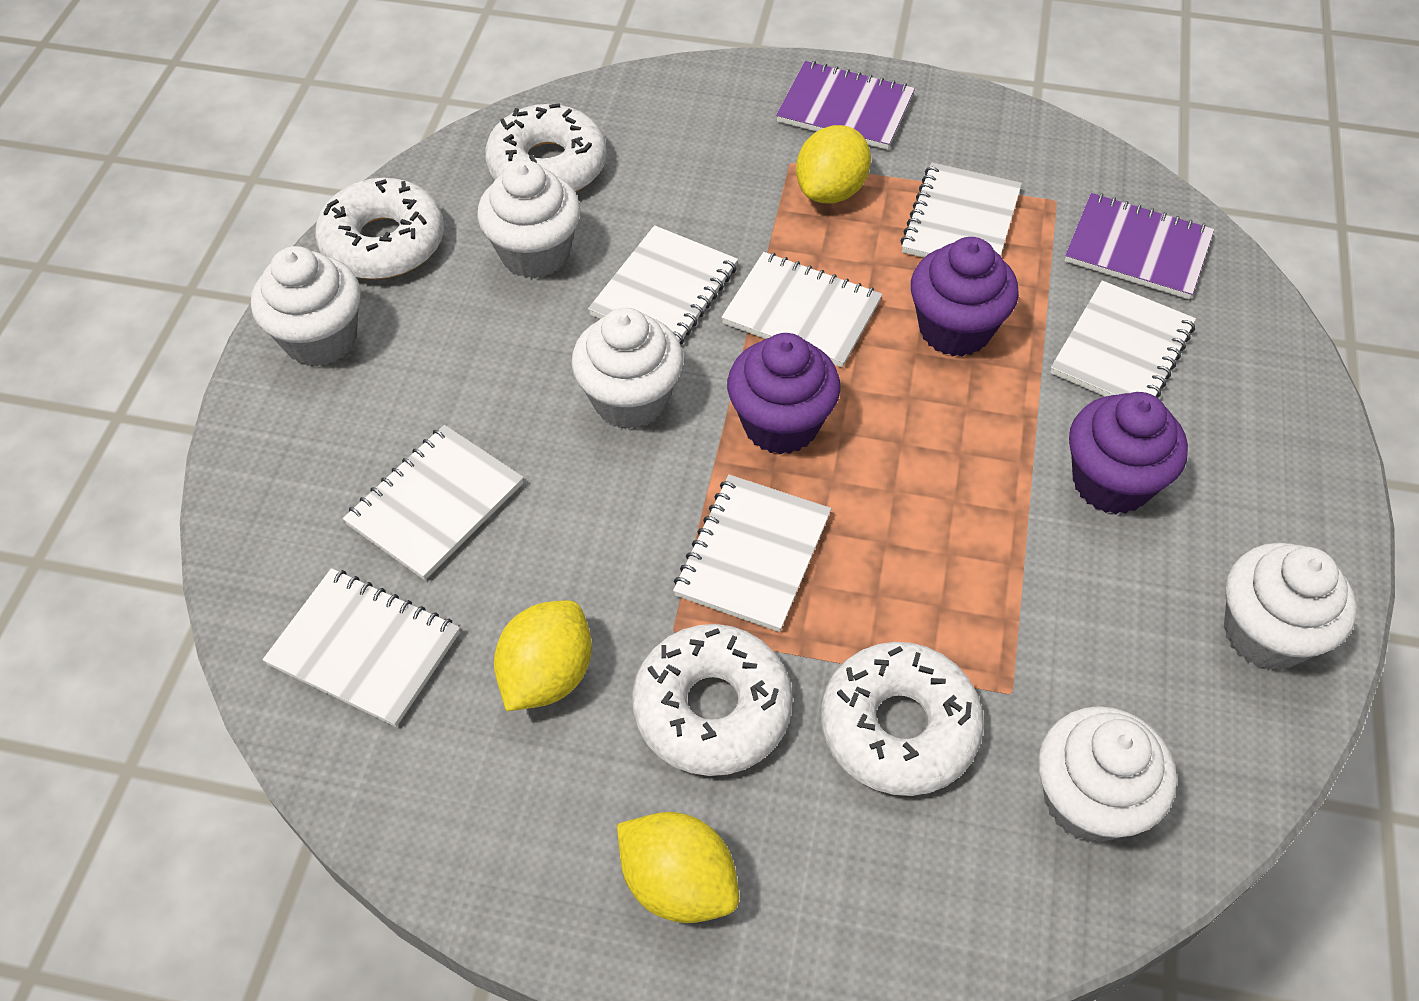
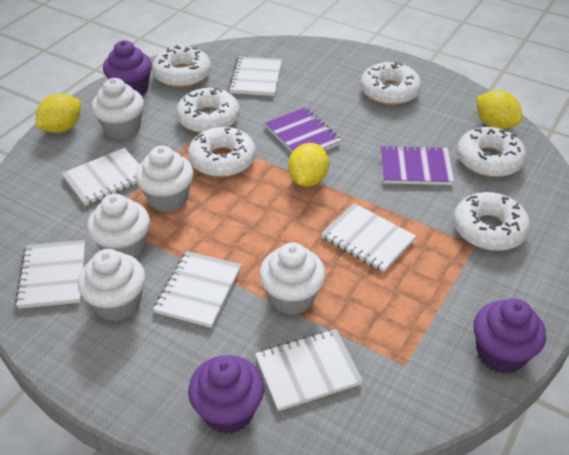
white donut: 4 -> 6
white notebook: 7 -> 6

